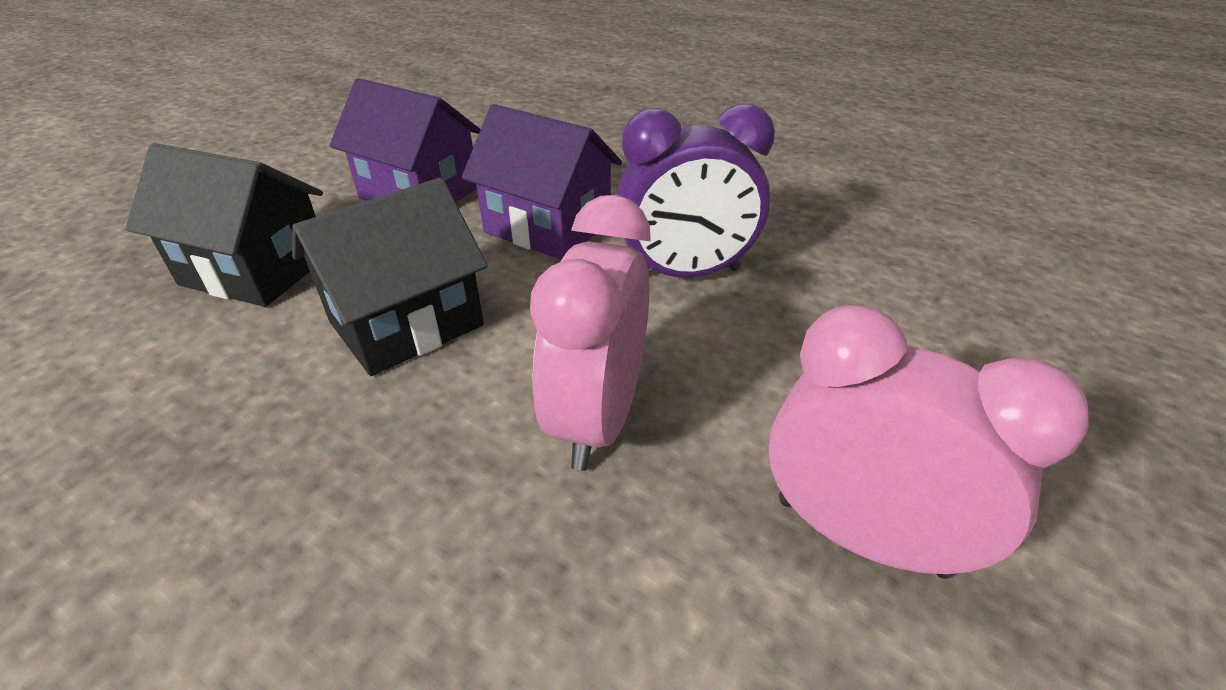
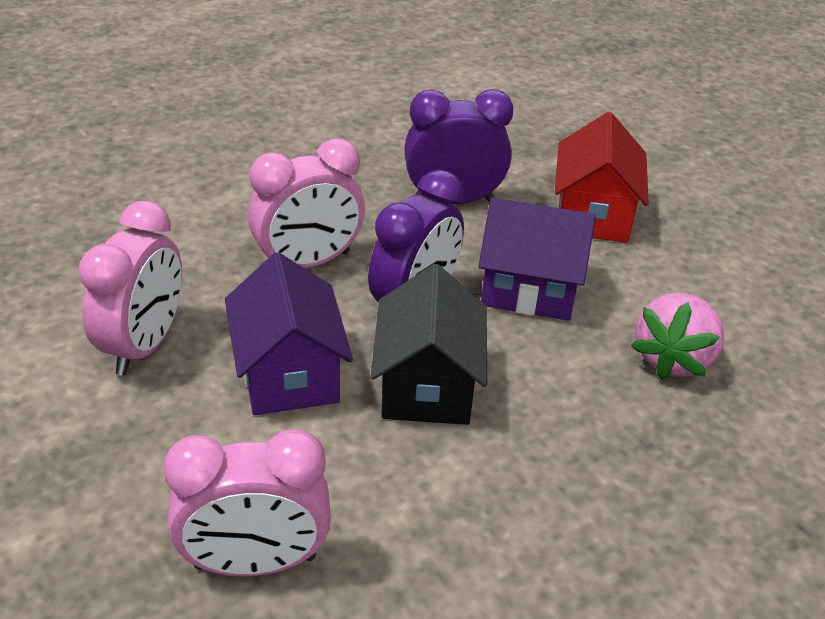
black house: 2 -> 1
pink clock: 2 -> 3
pink strawberry: 0 -> 1
purple clock: 1 -> 2
red house: 0 -> 1

